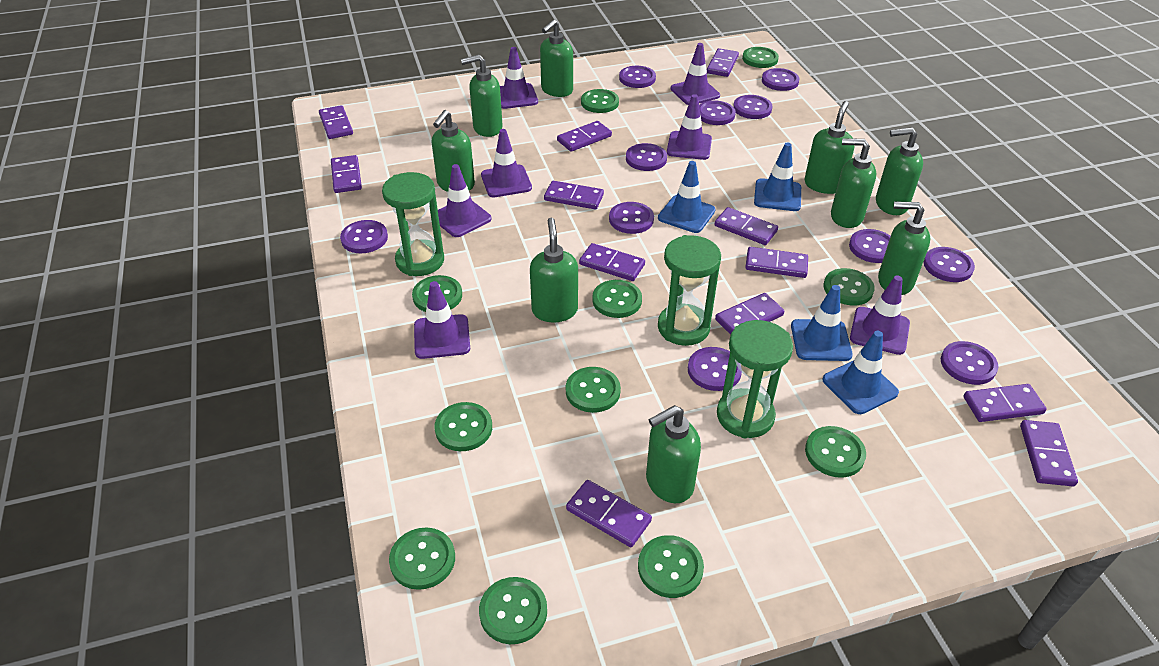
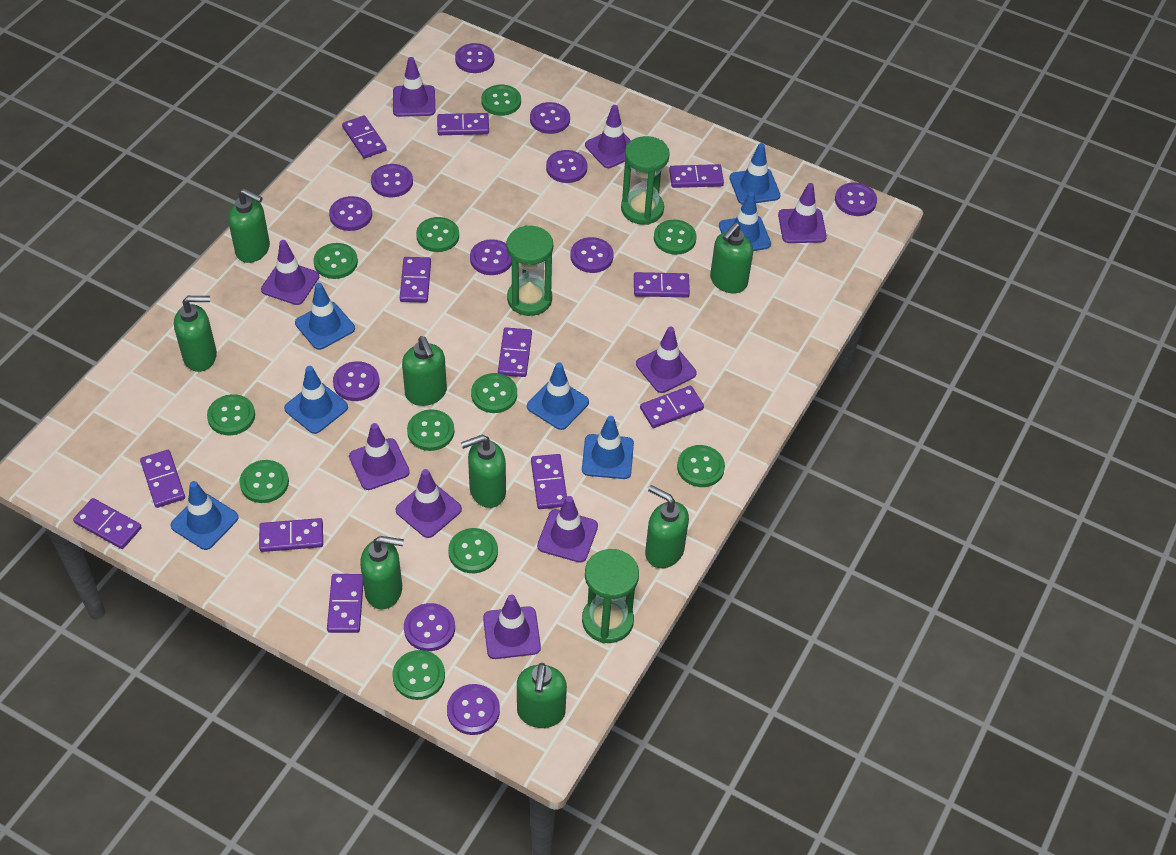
blue traffic cone: 4 -> 7
green soap dispenser: 9 -> 8
purple traffic cone: 7 -> 9

